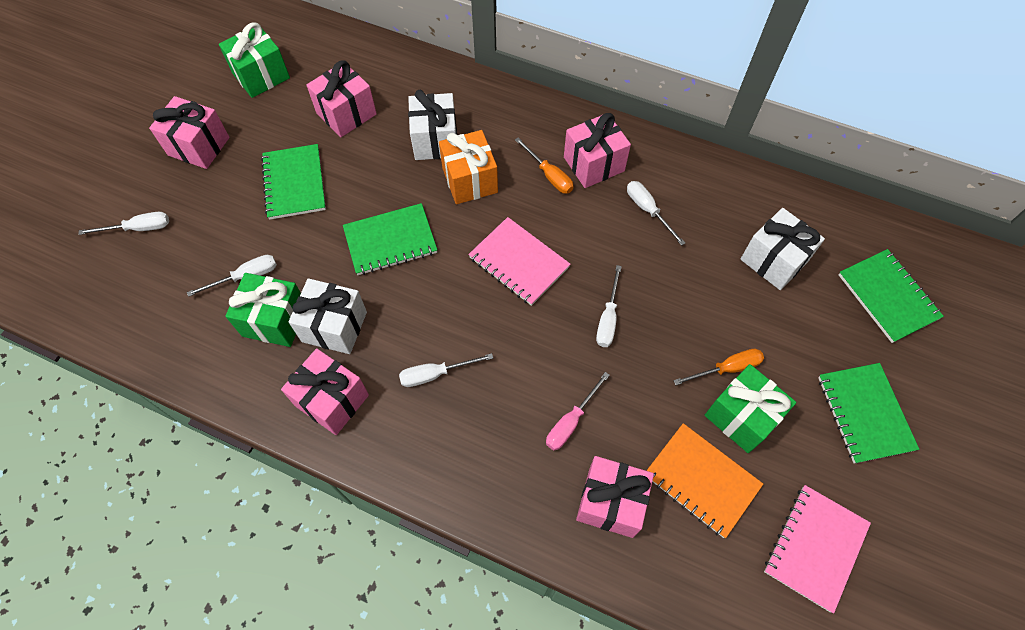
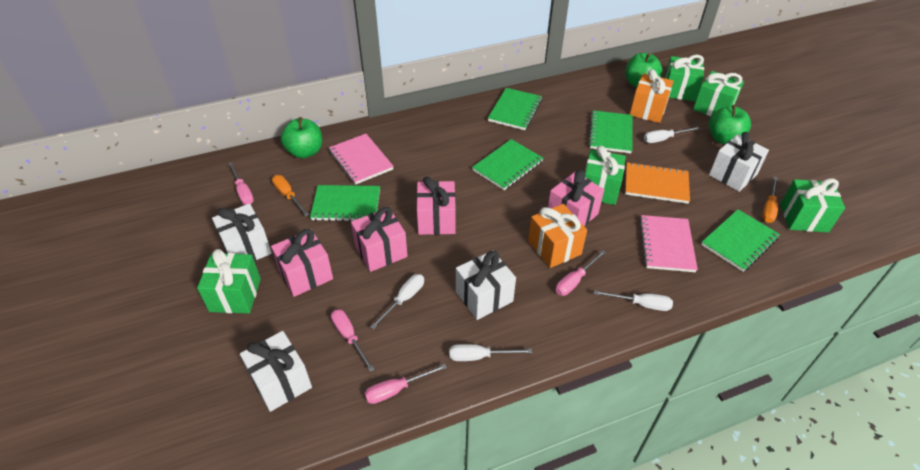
green apple: 0 -> 3
green gift: 3 -> 5
green notebook: 4 -> 5
orange gift: 1 -> 2
pink gift: 5 -> 4
pink screwdriver: 1 -> 4
white gift: 3 -> 4
white screwdriver: 5 -> 4

